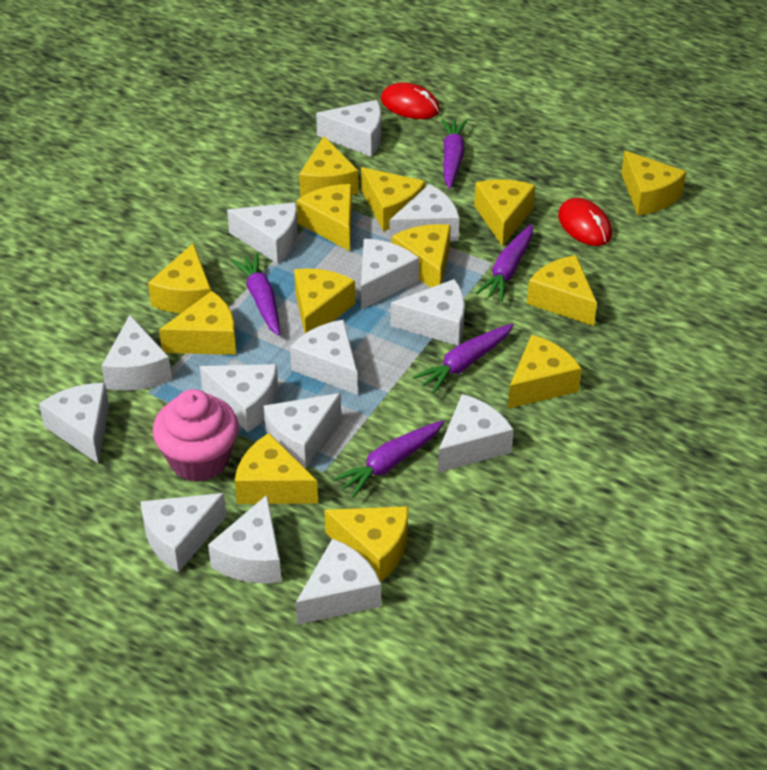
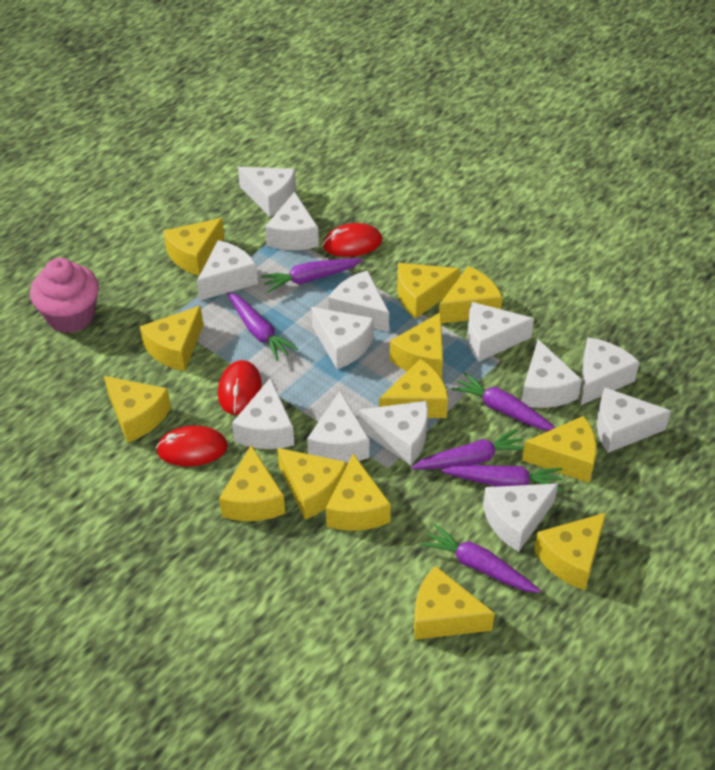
purple carrot: 5 -> 6
red mouse: 2 -> 3
white cheese: 14 -> 13

